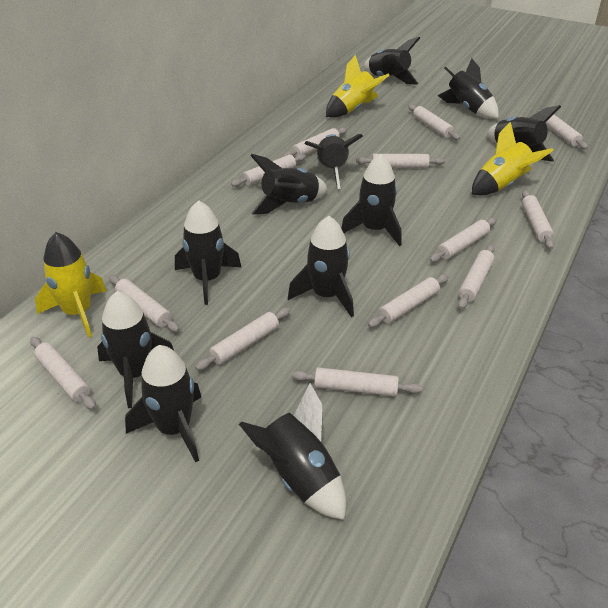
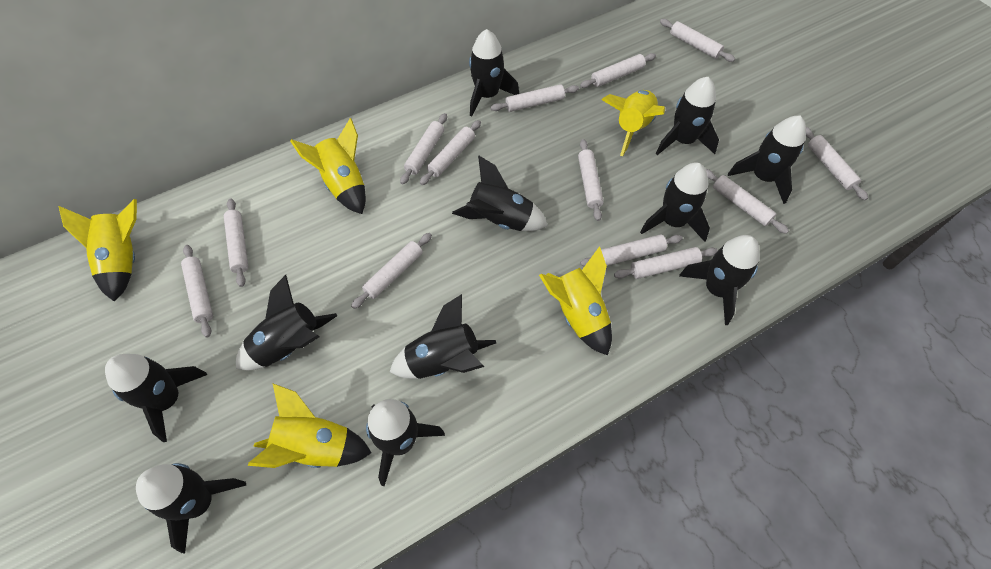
yellow rocket: 3 -> 5

